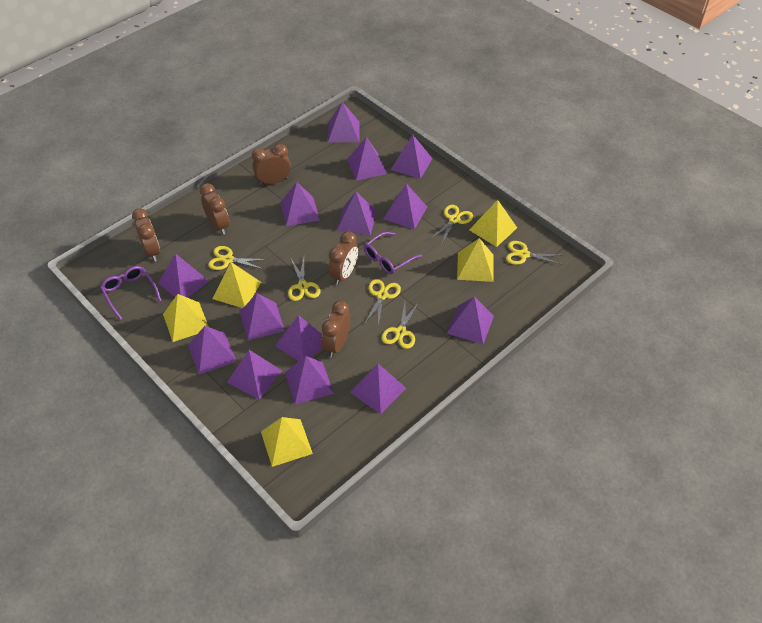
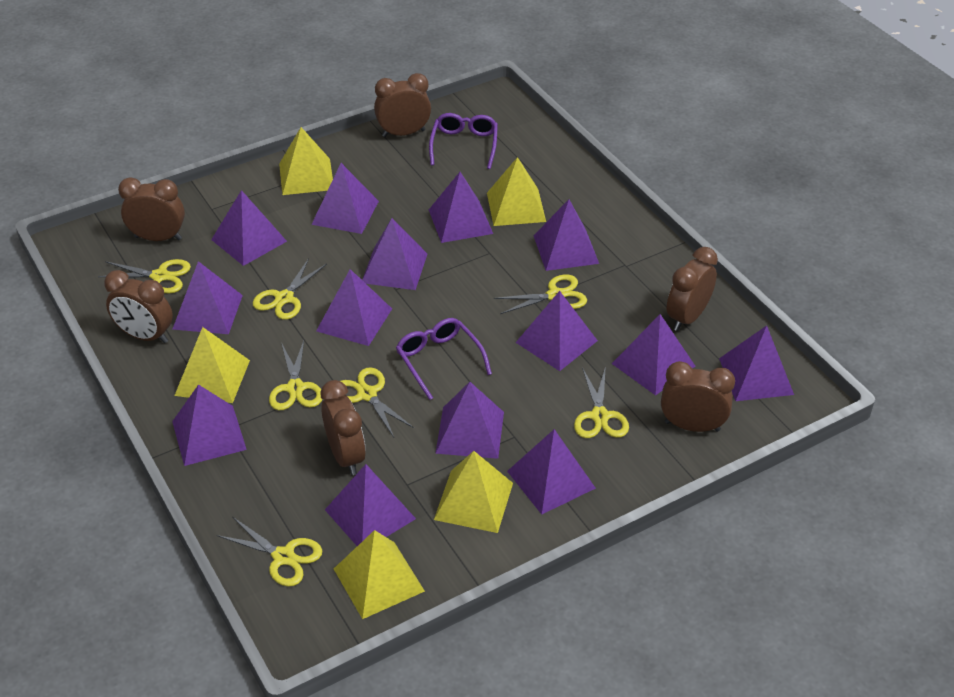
brown clock: 5 -> 6
yellow scissors: 6 -> 7

